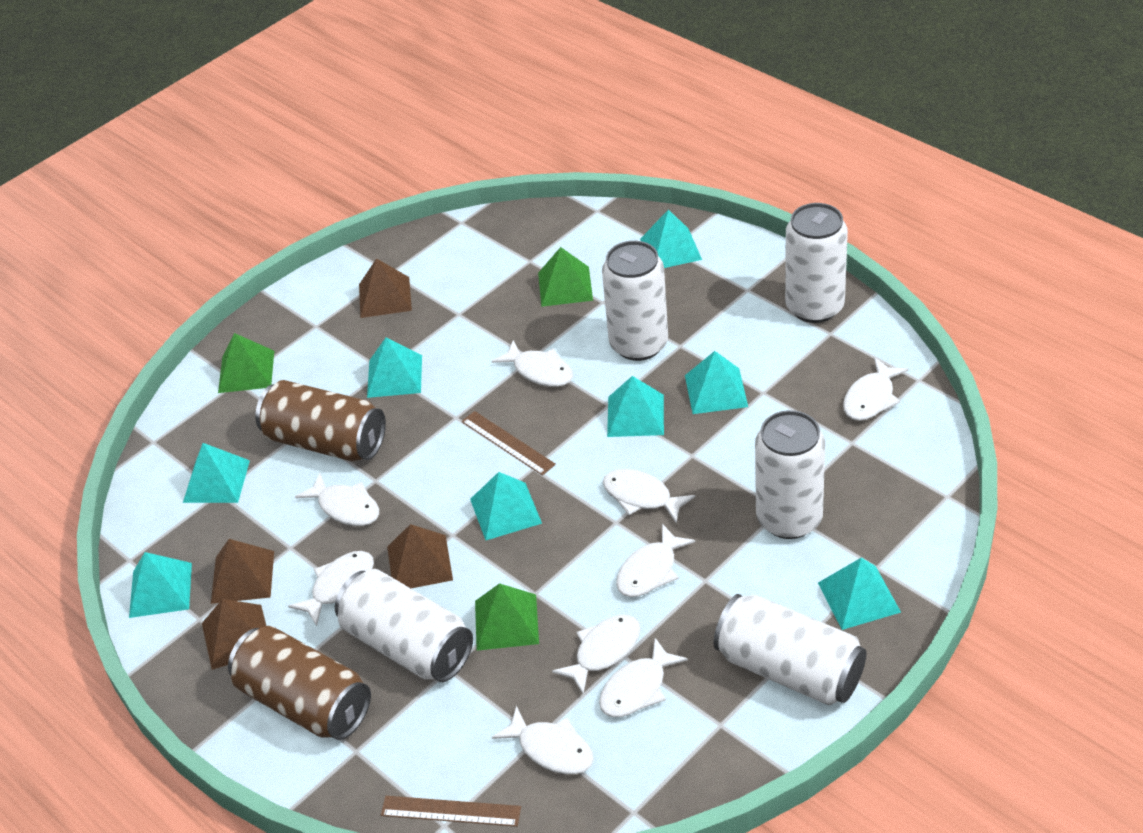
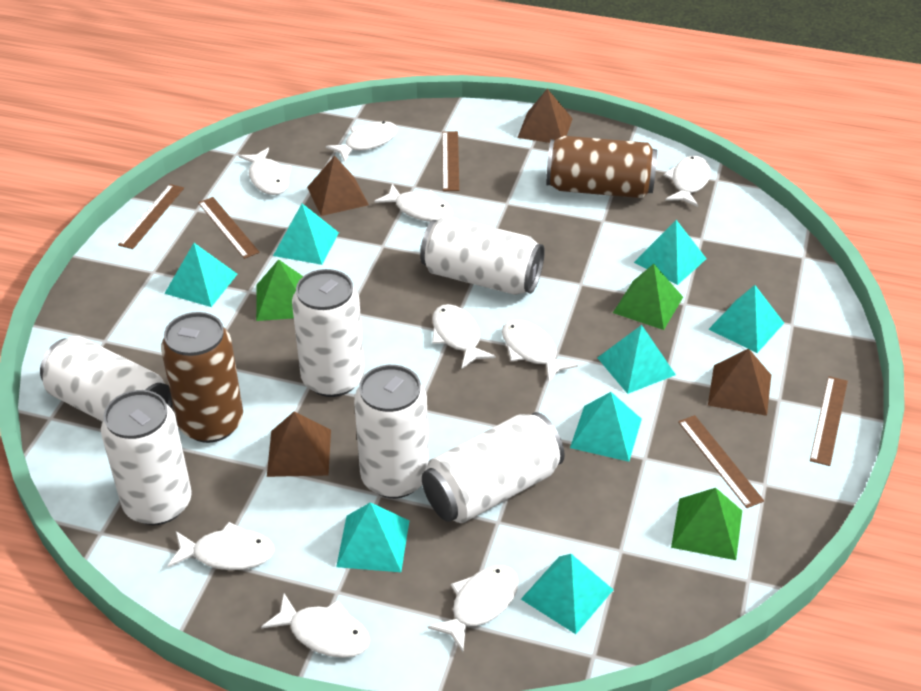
brown ruler: 2 -> 5
white can: 5 -> 6

